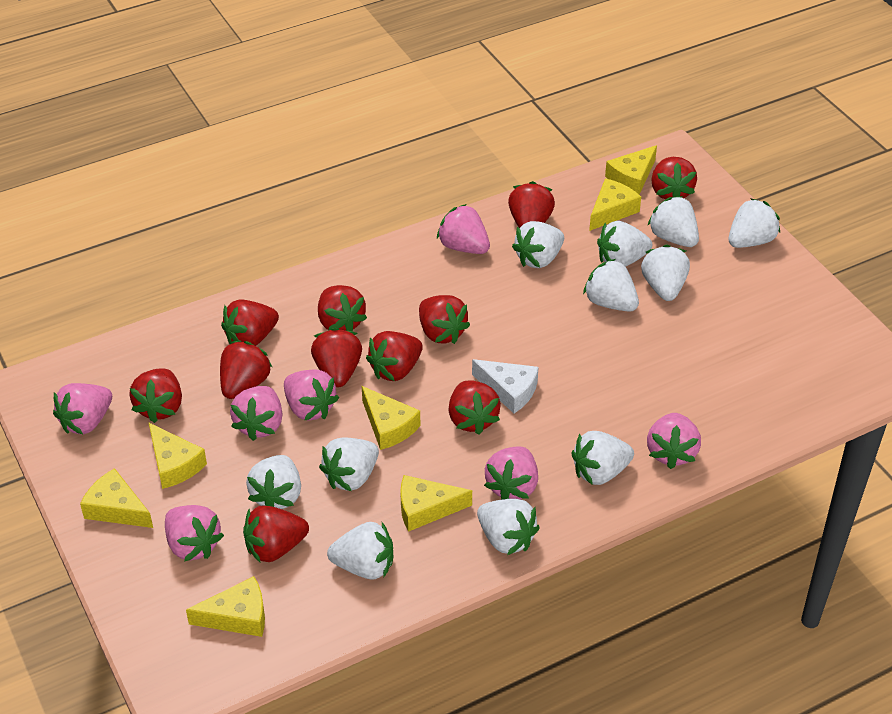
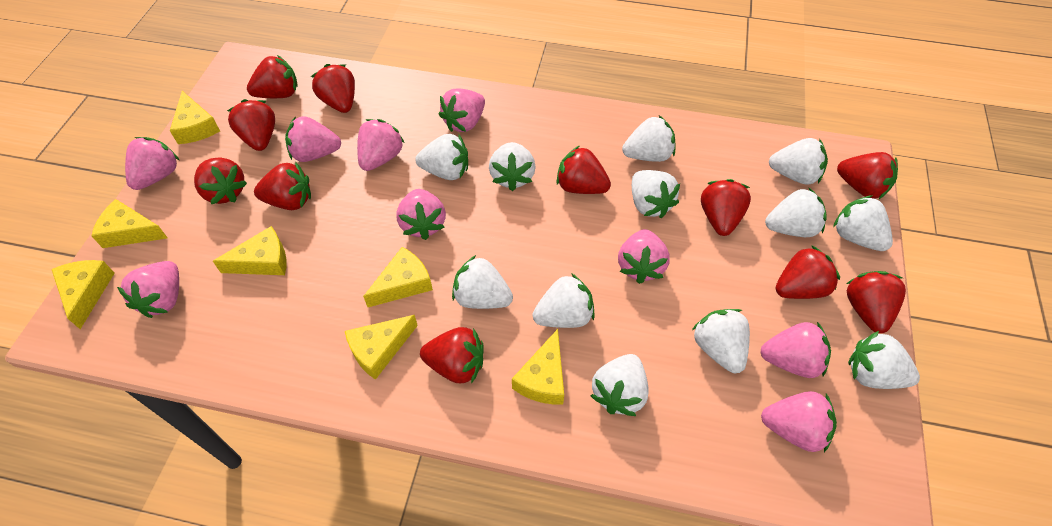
pink strawberry: 7 -> 9
white cheese: 1 -> 0
white strawberry: 11 -> 12

